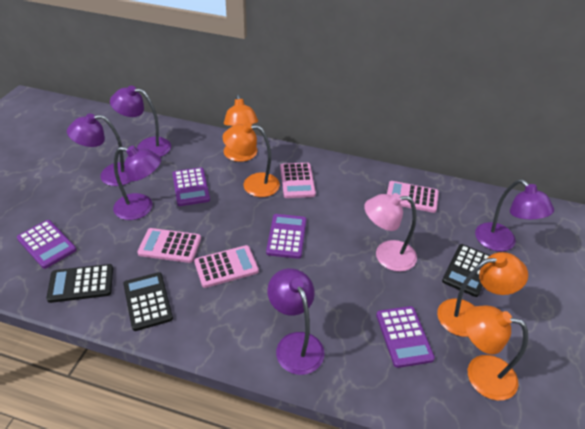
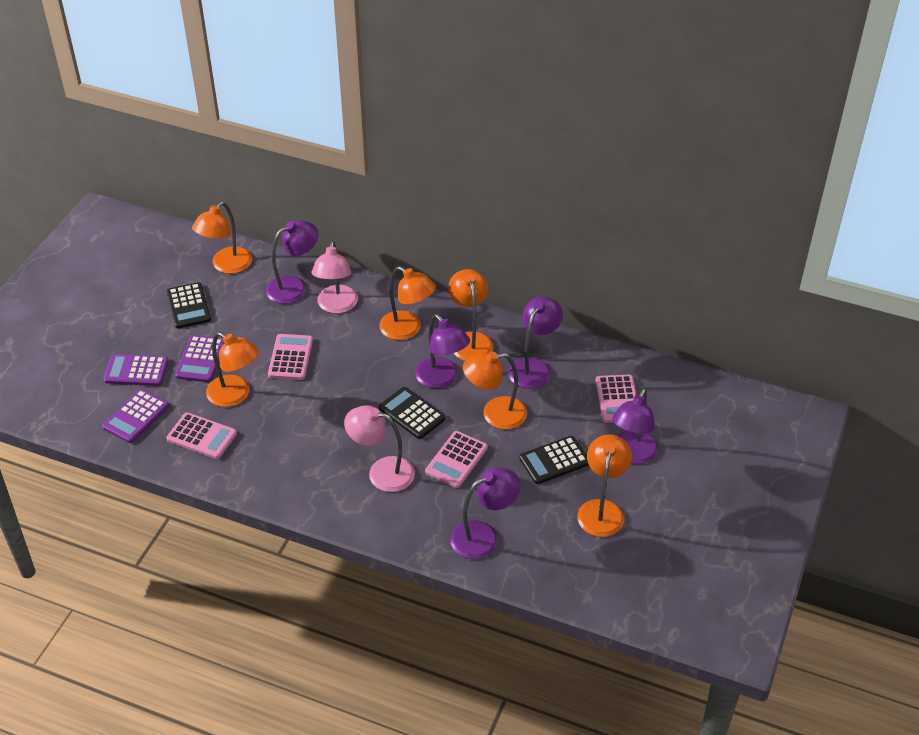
orange lamp: 4 -> 6
pink lamp: 1 -> 2
purple calculator: 4 -> 3

